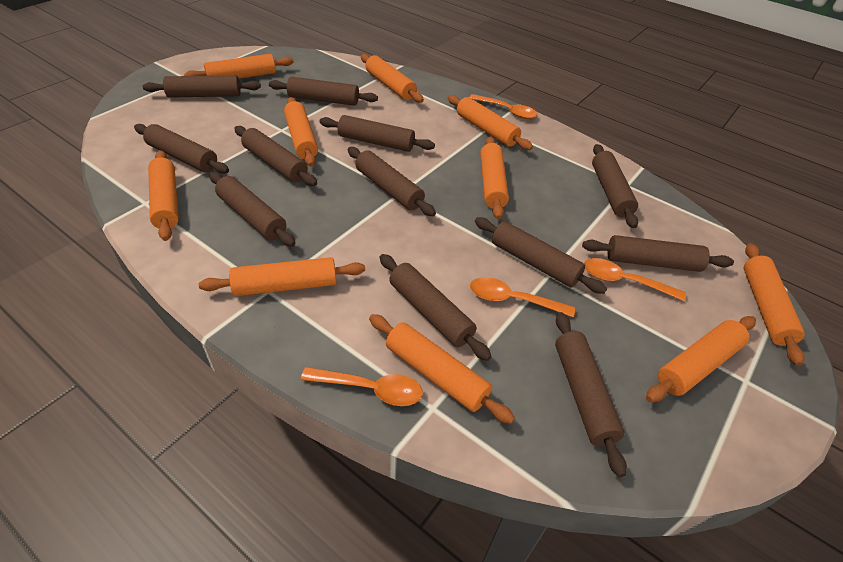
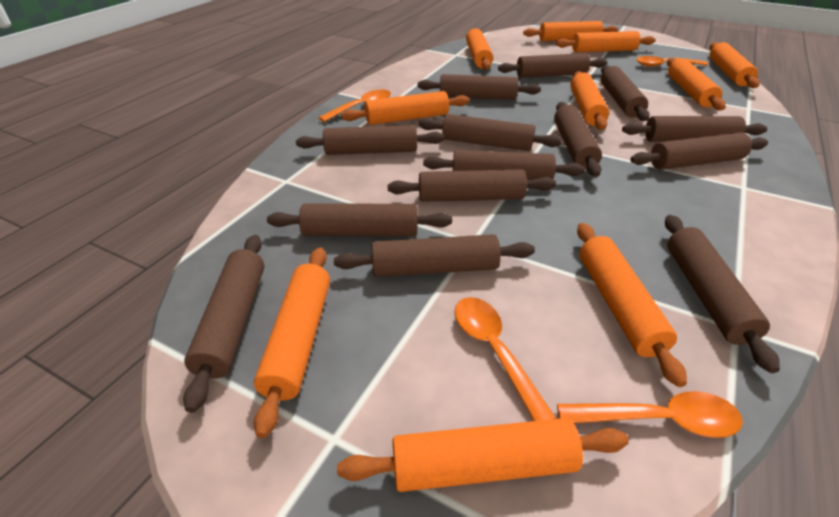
brown rolling pin: 12 -> 14

